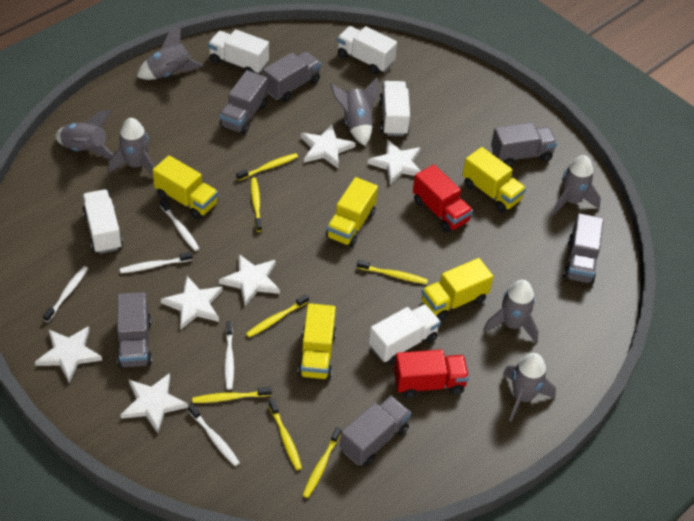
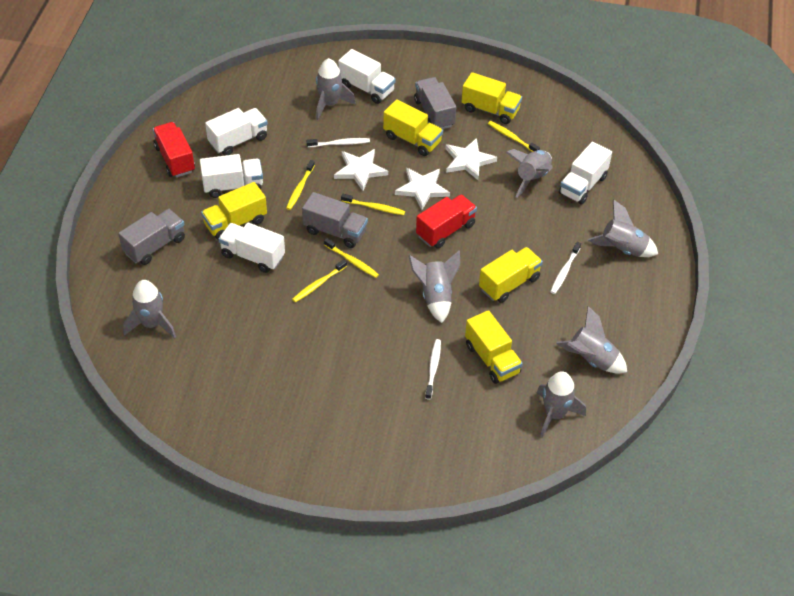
grey truck: 6 -> 3
white star: 6 -> 3
white toothbrush: 5 -> 3
yellow toothbrush: 7 -> 5

